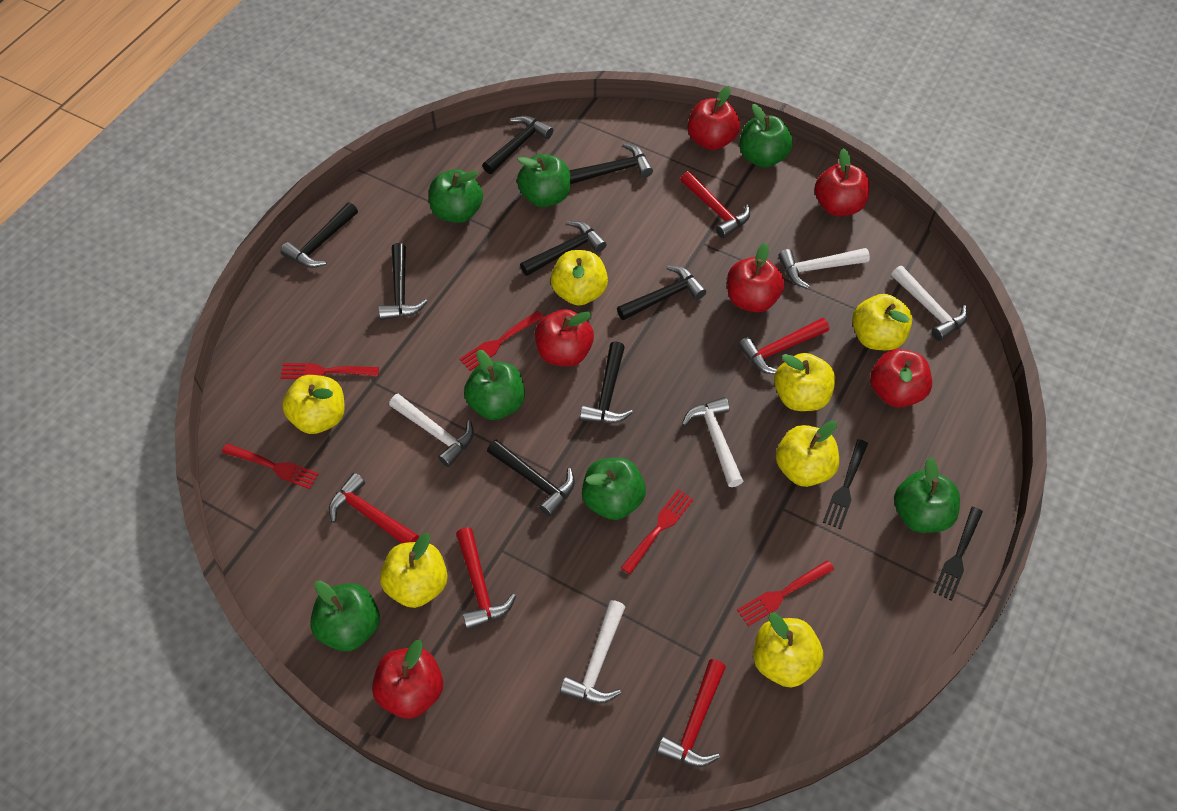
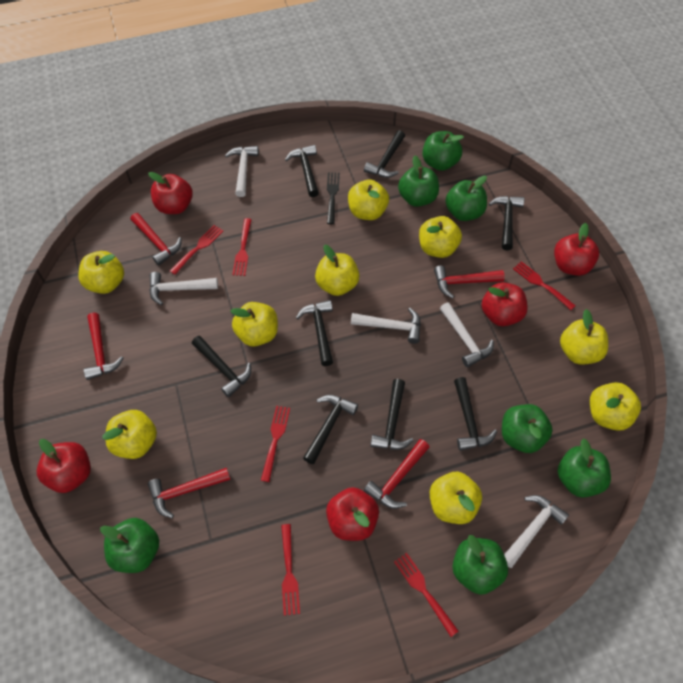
black fork: 2 -> 1
red apple: 6 -> 5
red fork: 5 -> 6
yellow apple: 7 -> 9

